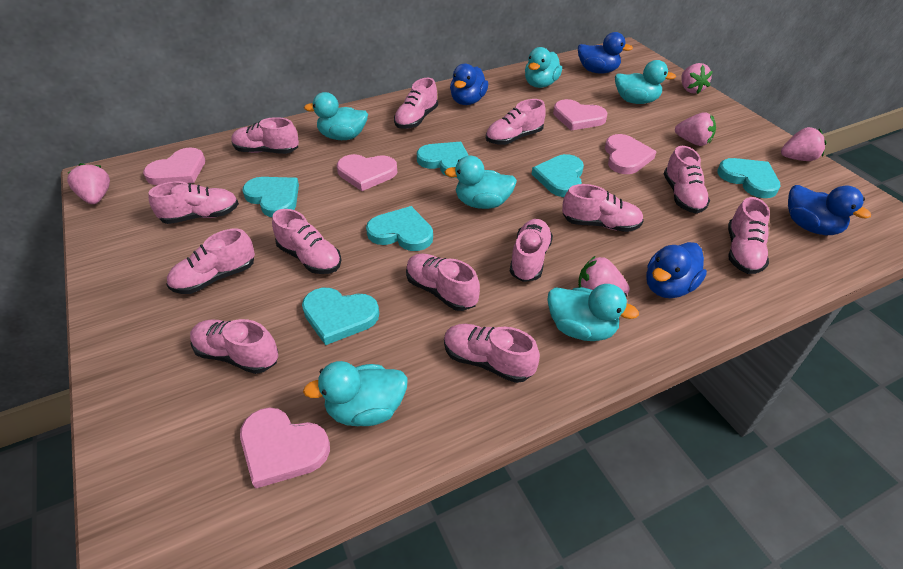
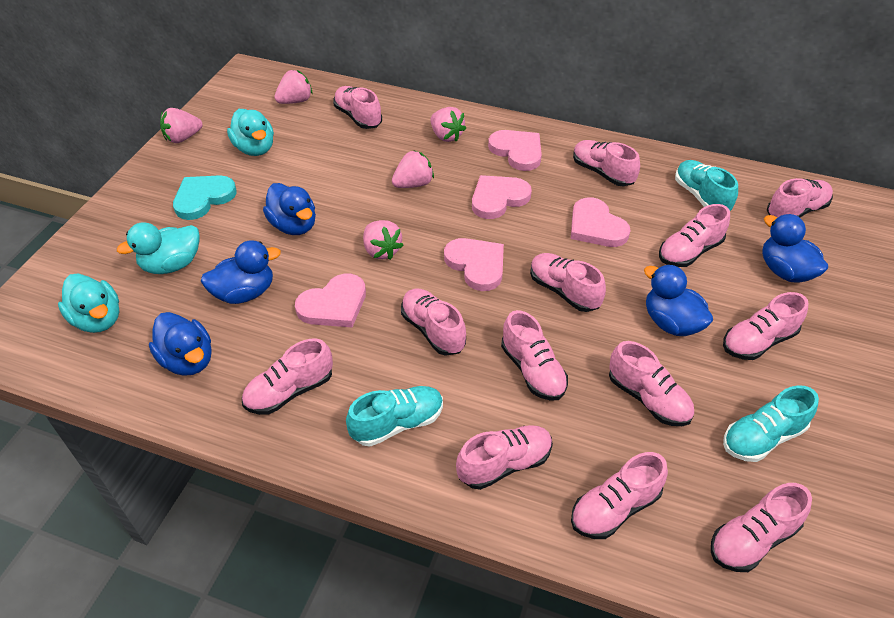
blue duck: 4 -> 5
turquoise duck: 6 -> 3
turquoise heart: 6 -> 1
turquoise shoe: 0 -> 3

